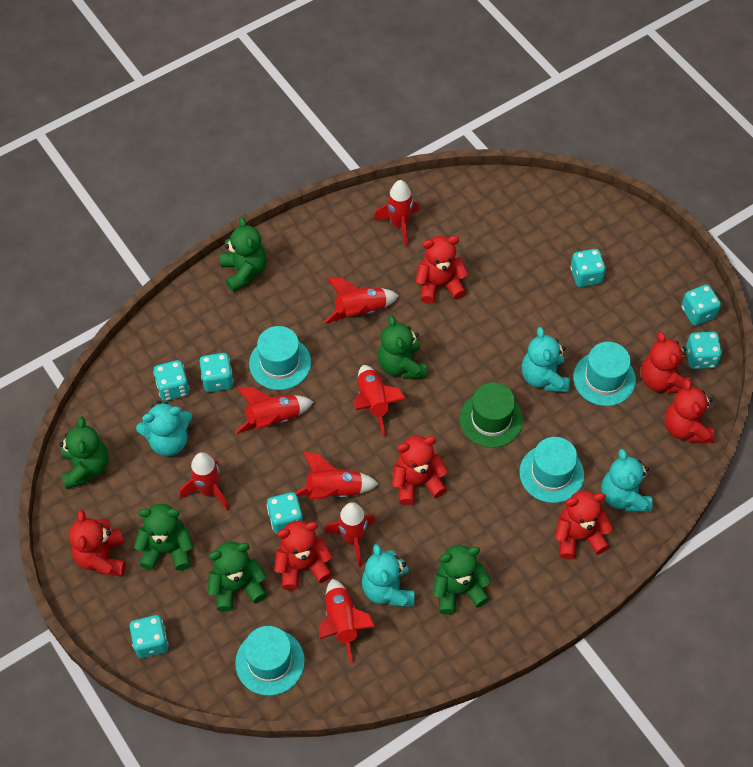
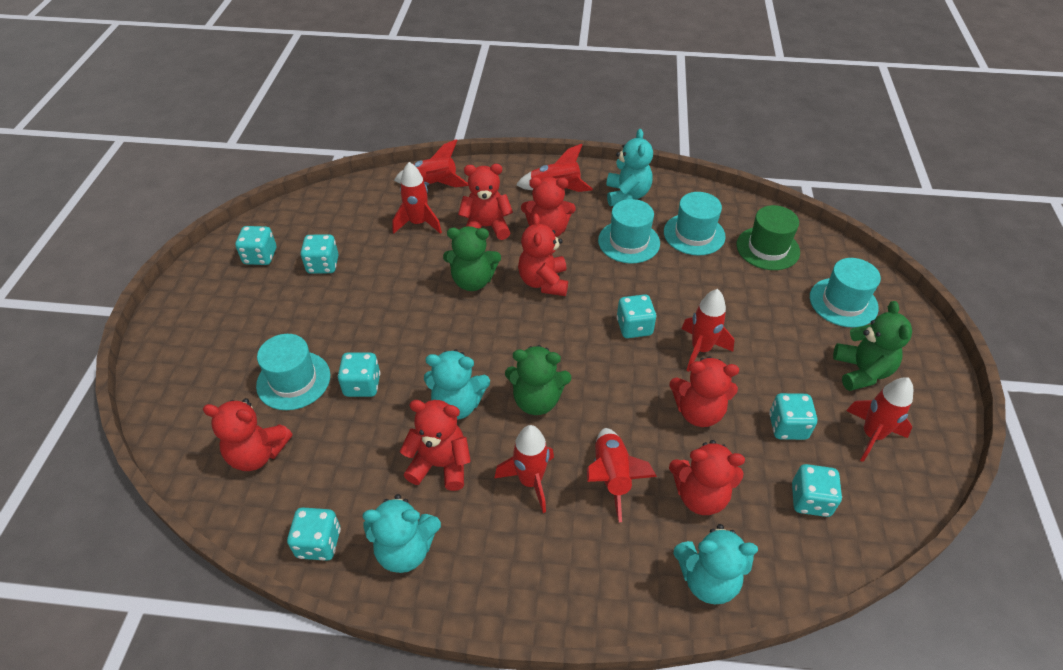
green teddy bear: 6 -> 3
red rocket: 8 -> 7

